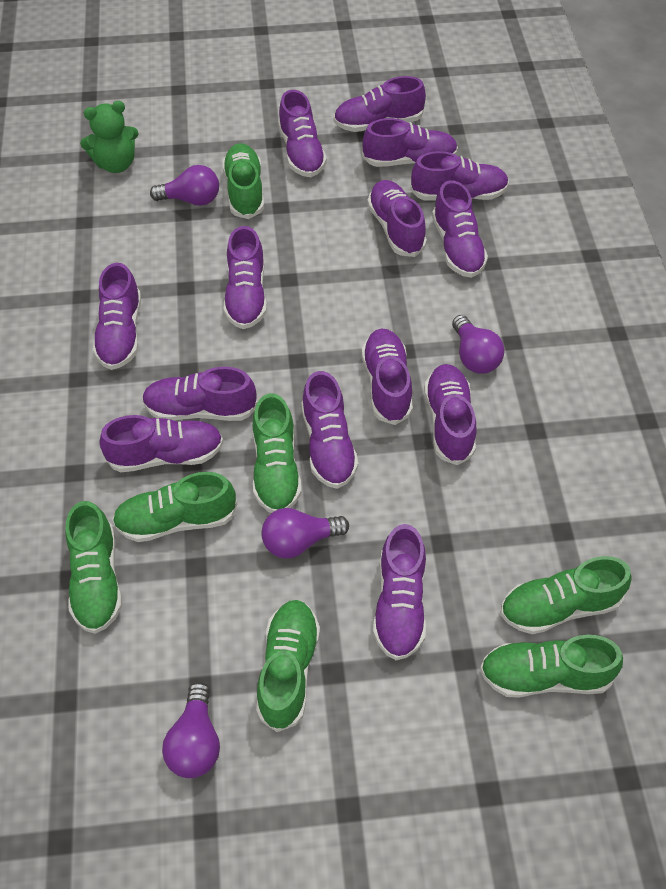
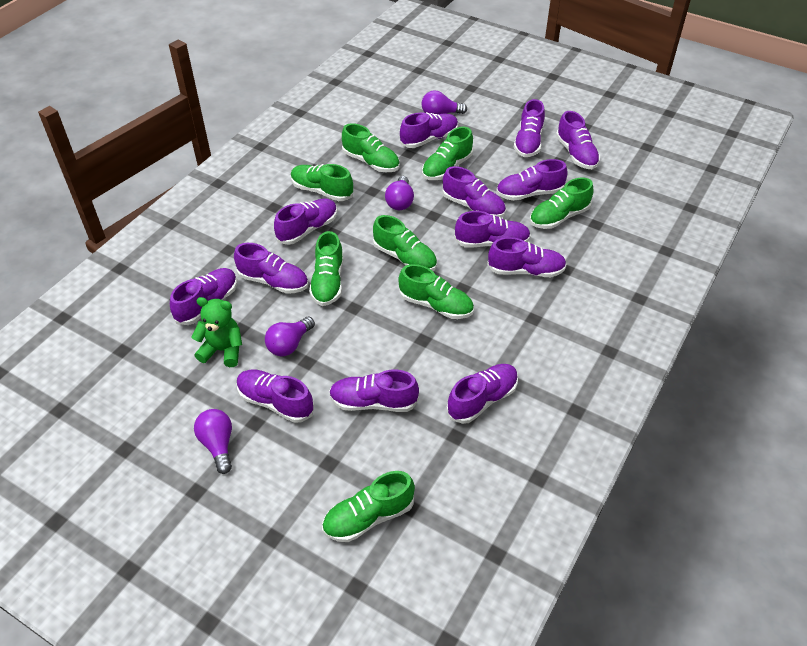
green shoe: 7 -> 8
purple shoe: 14 -> 13

